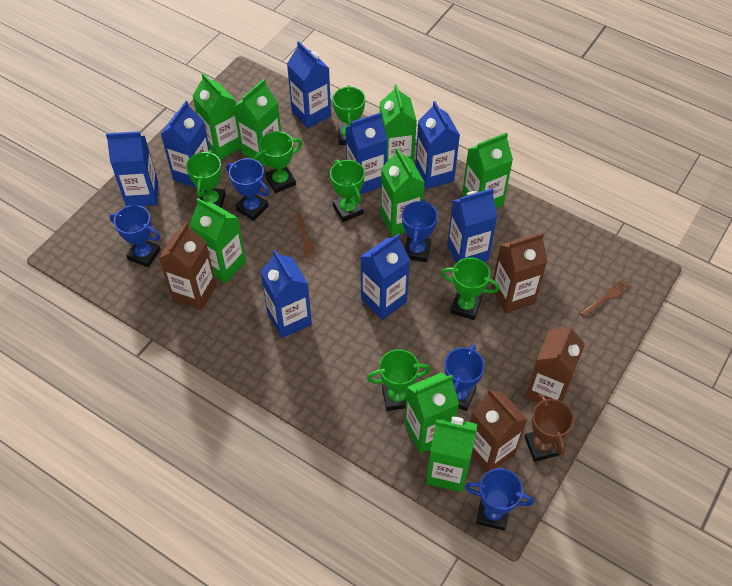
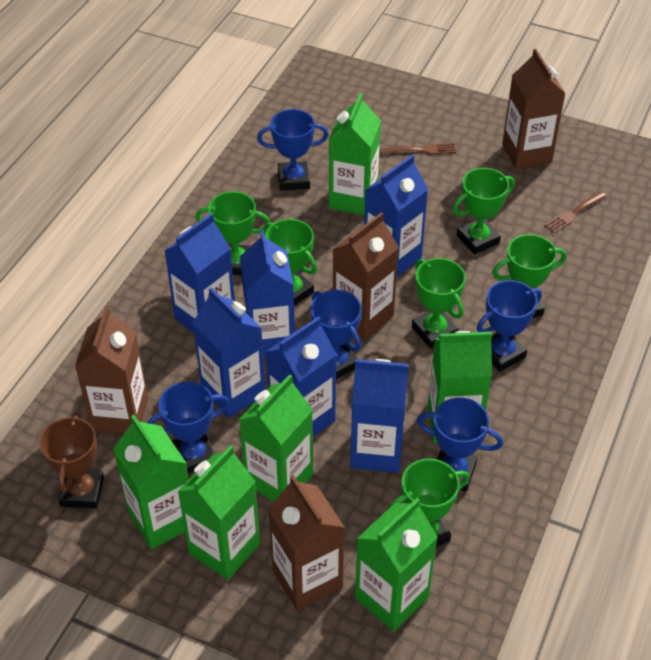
blue carton: 8 -> 6
green carton: 8 -> 6

